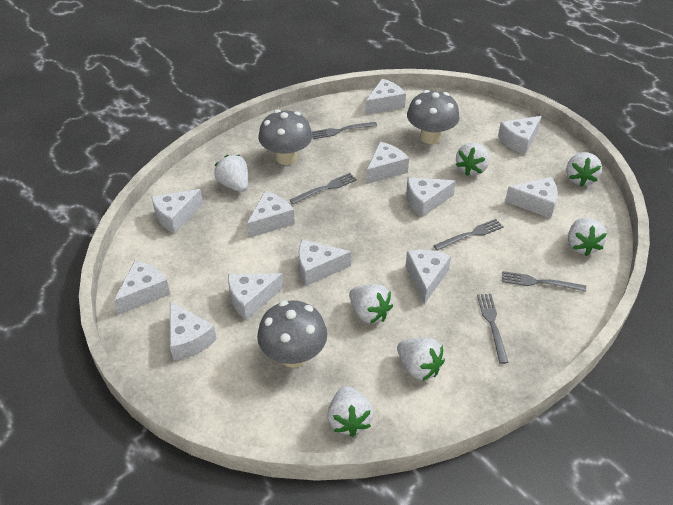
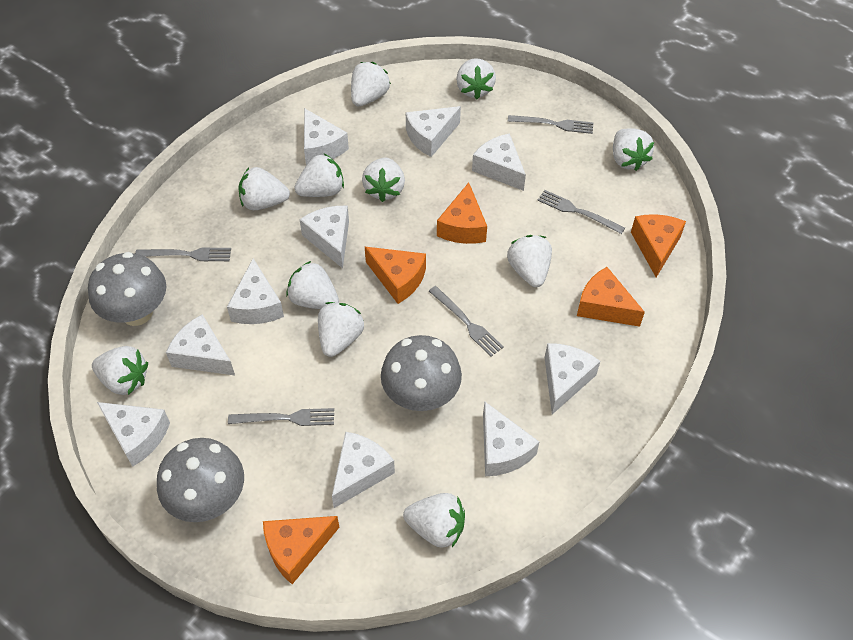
orange cheese: 0 -> 5
white cheese: 12 -> 10
white strawberry: 7 -> 11

